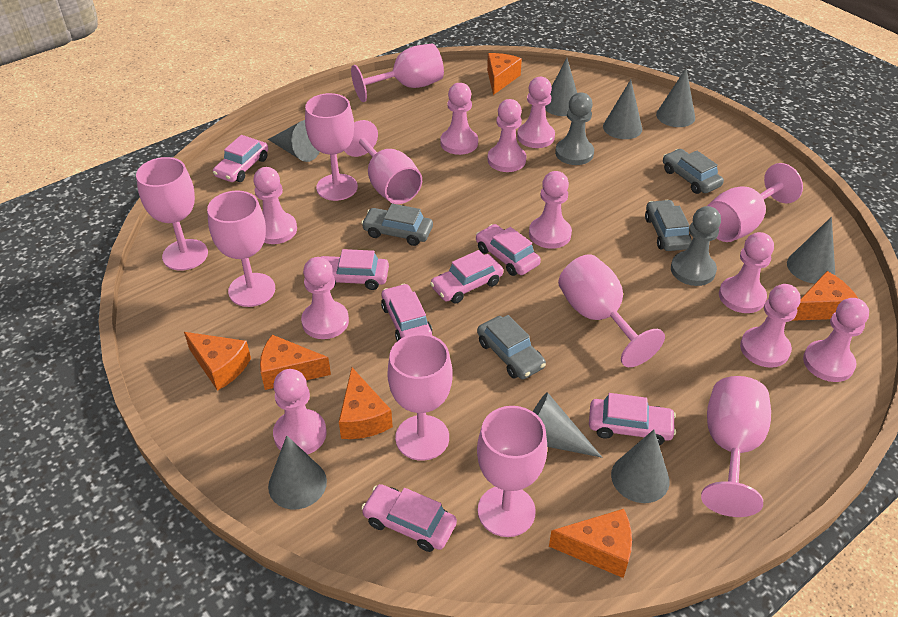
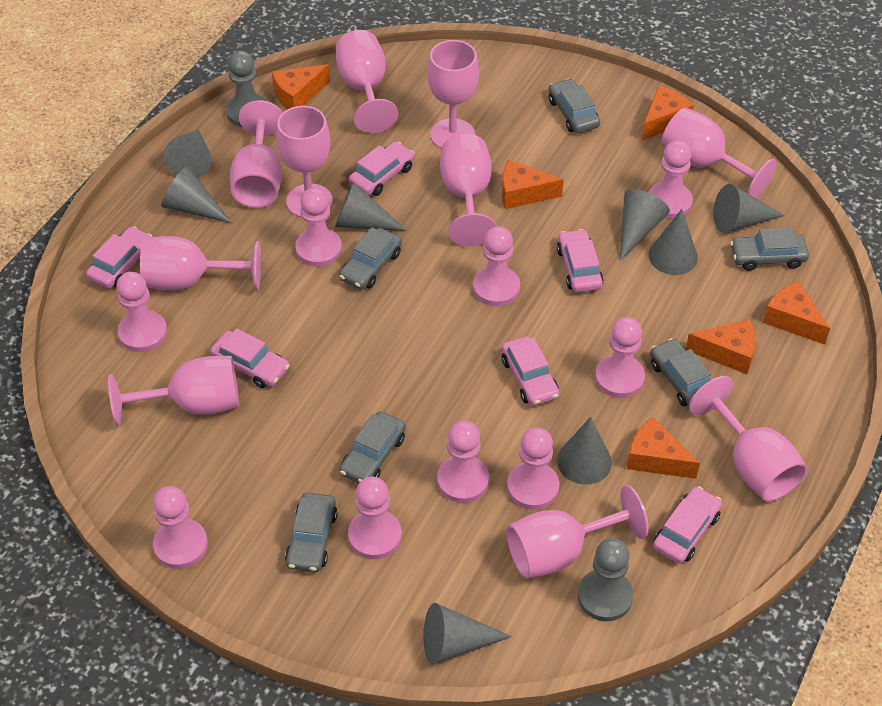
grey car: 4 -> 6
pink car: 7 -> 6
pink pawn: 10 -> 9

